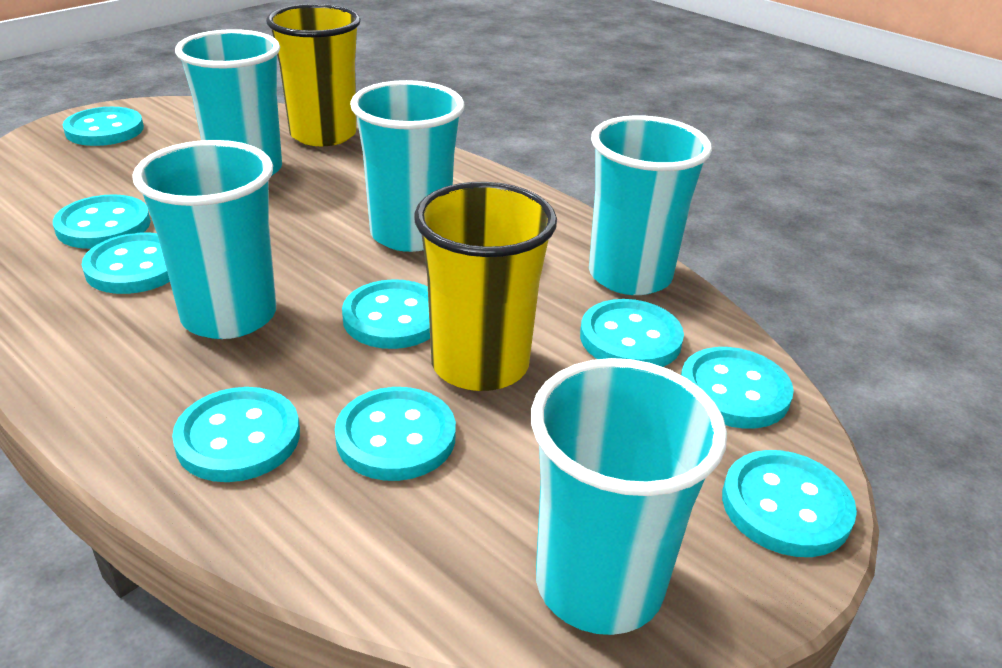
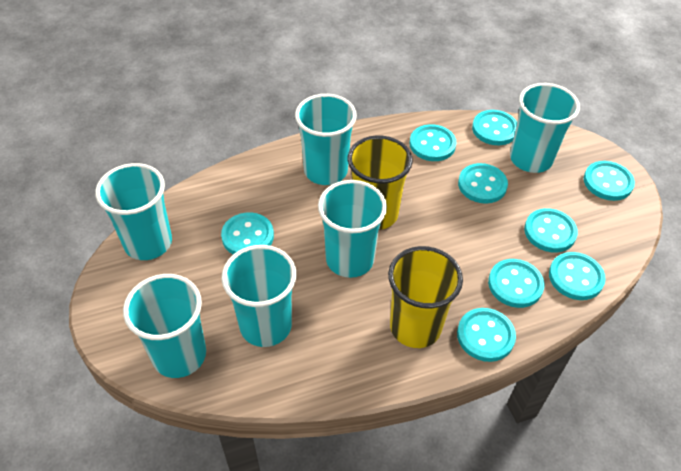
turquoise cup: 5 -> 6

